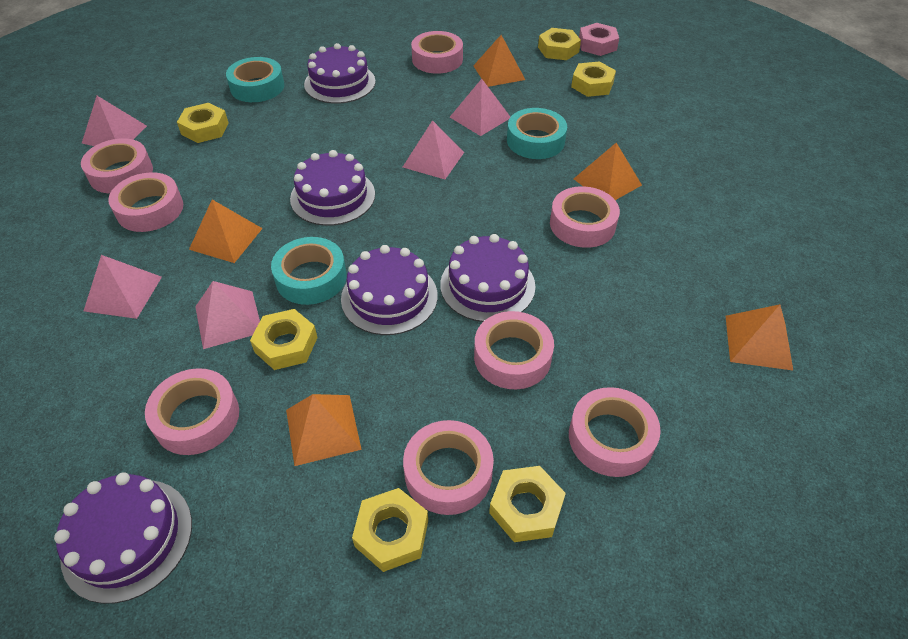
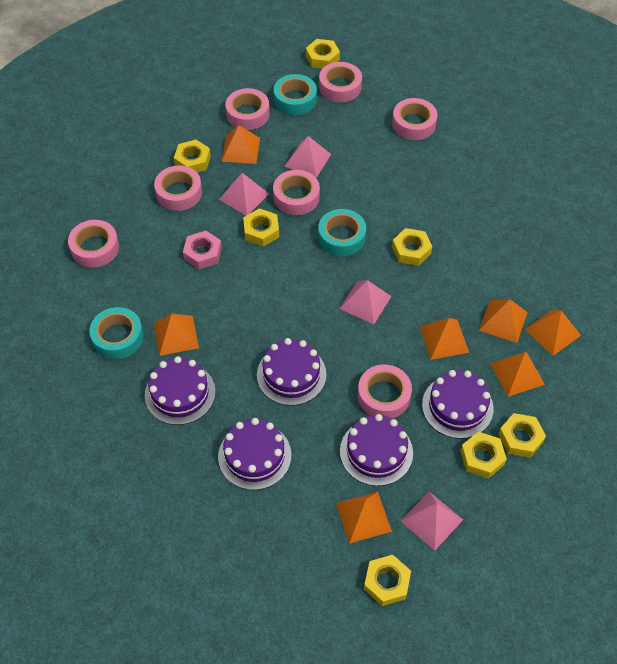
orange pyramid: 5 -> 7
pink pyramid: 5 -> 4
pink tape: 8 -> 7
yellow nut: 6 -> 7

